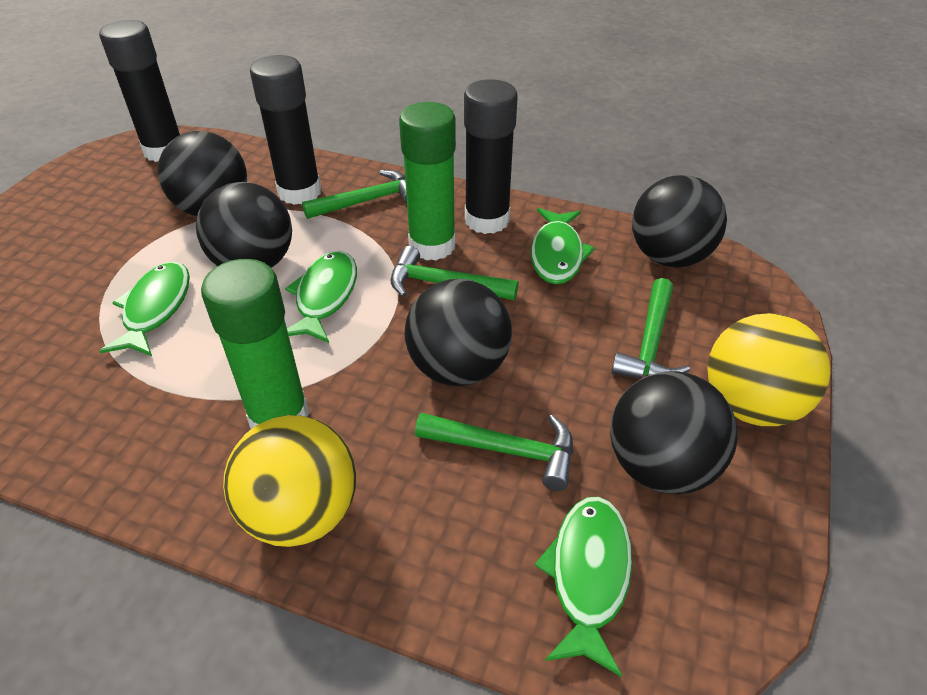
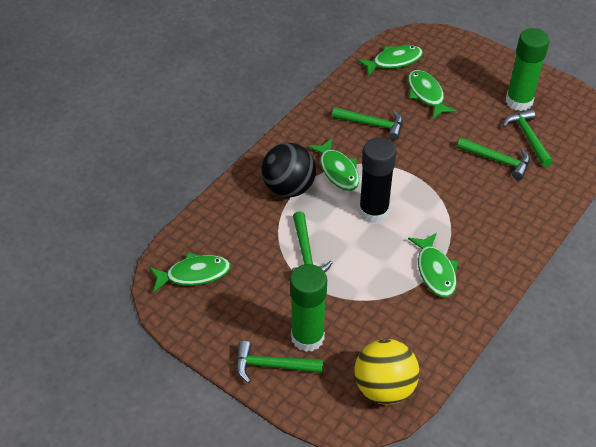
black ball: 5 -> 1
black glue stick: 3 -> 1
green fish: 4 -> 5
green hammer: 4 -> 5
yellow ball: 2 -> 1

